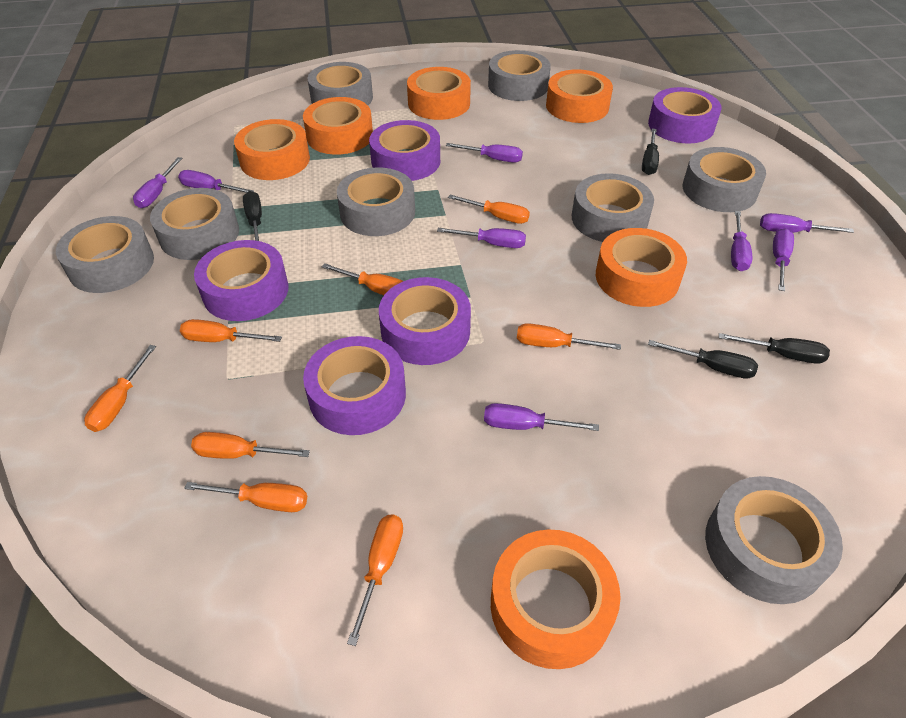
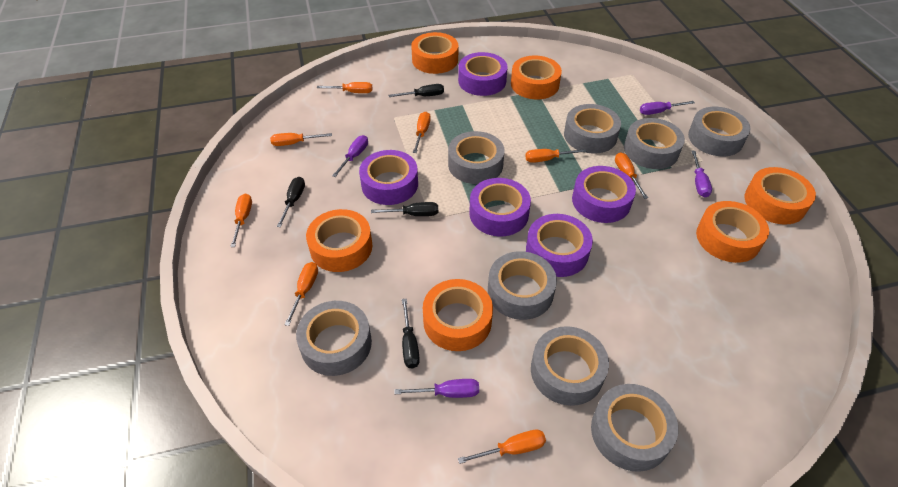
purple screwdriver: 8 -> 4

